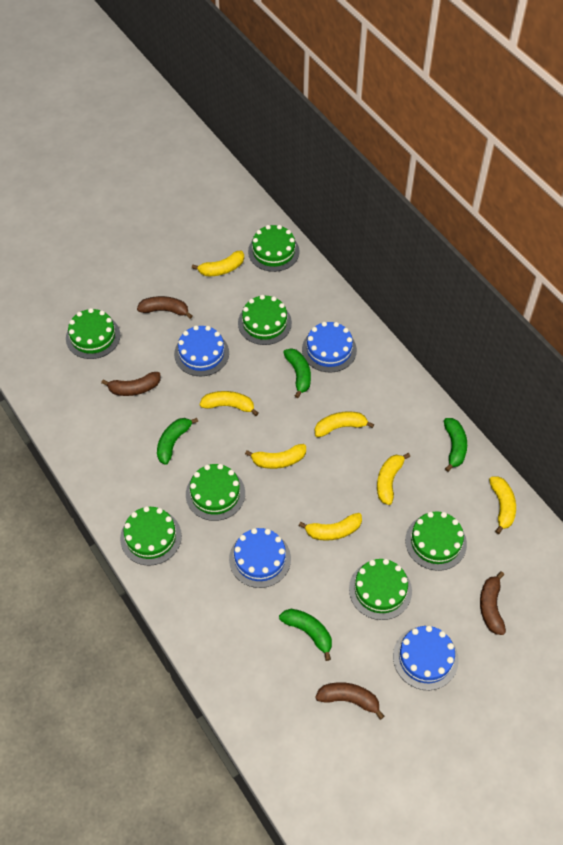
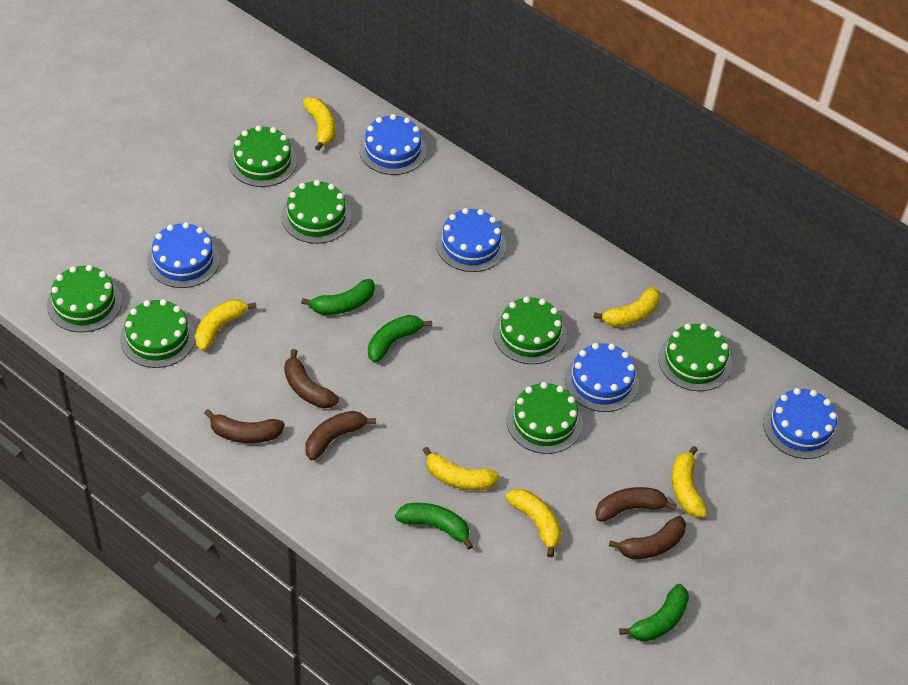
blue cake: 4 -> 5
brown banana: 4 -> 5
yellow banana: 7 -> 6

